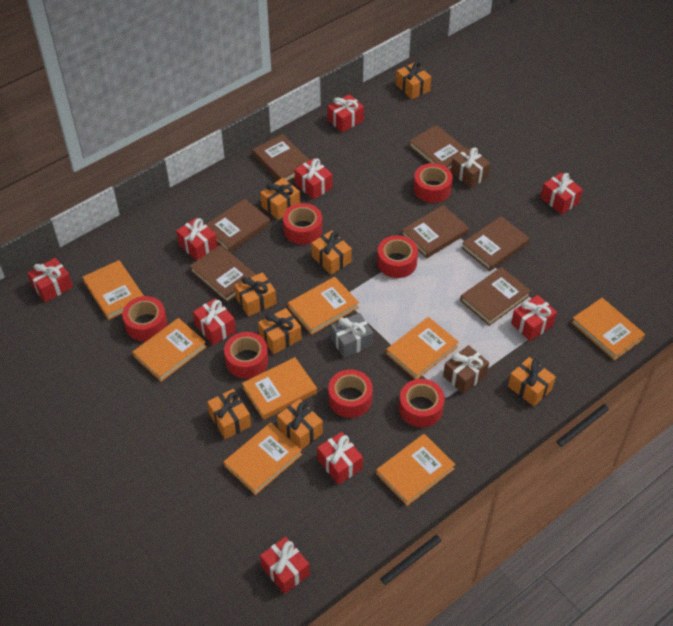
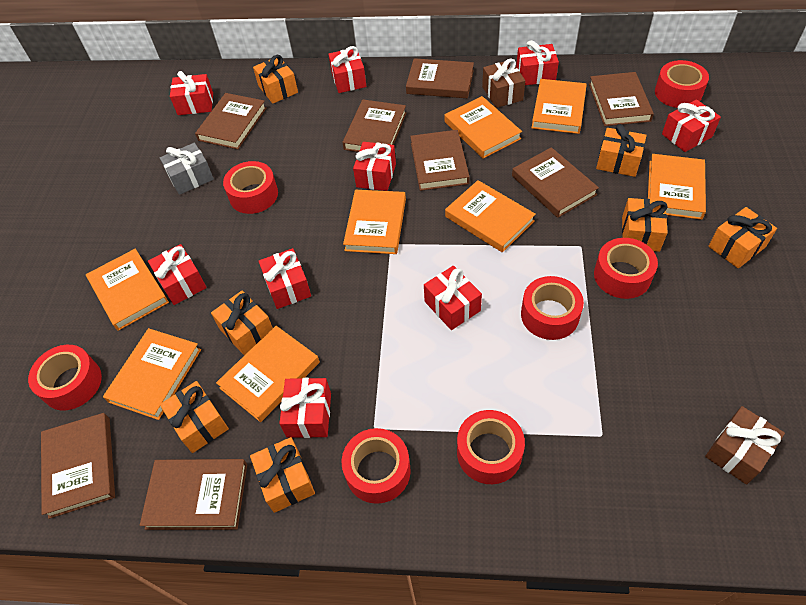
brown book: 7 -> 8
orange gift: 8 -> 7

